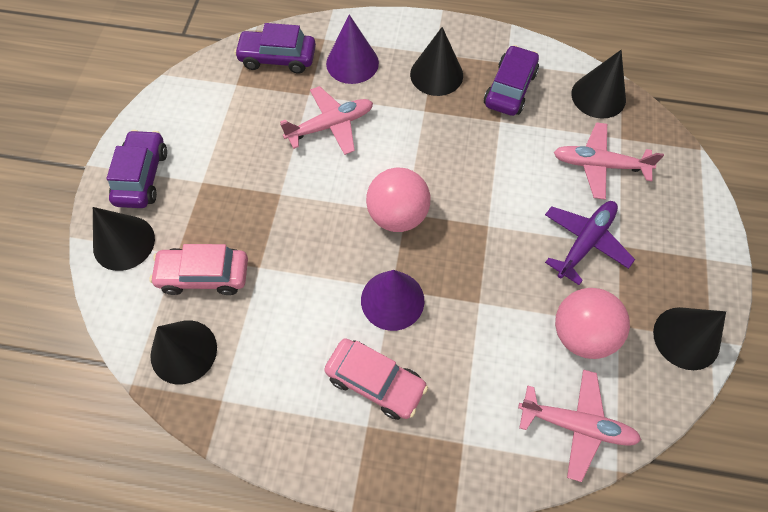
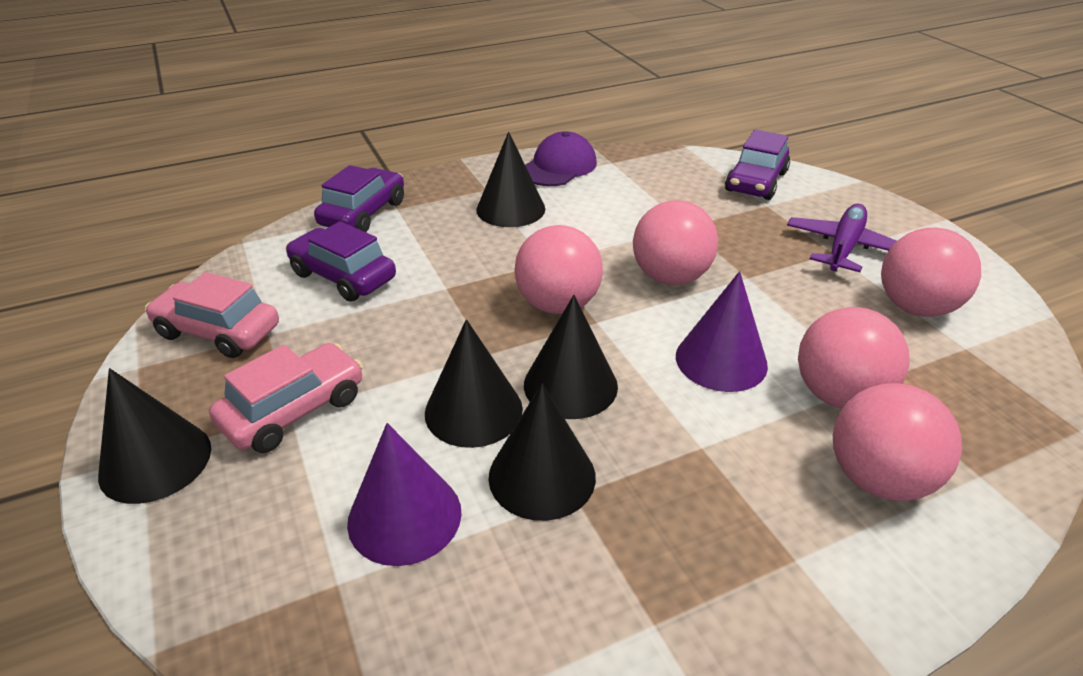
pink ball: 2 -> 5
pink plane: 3 -> 0
purple cap: 0 -> 1

